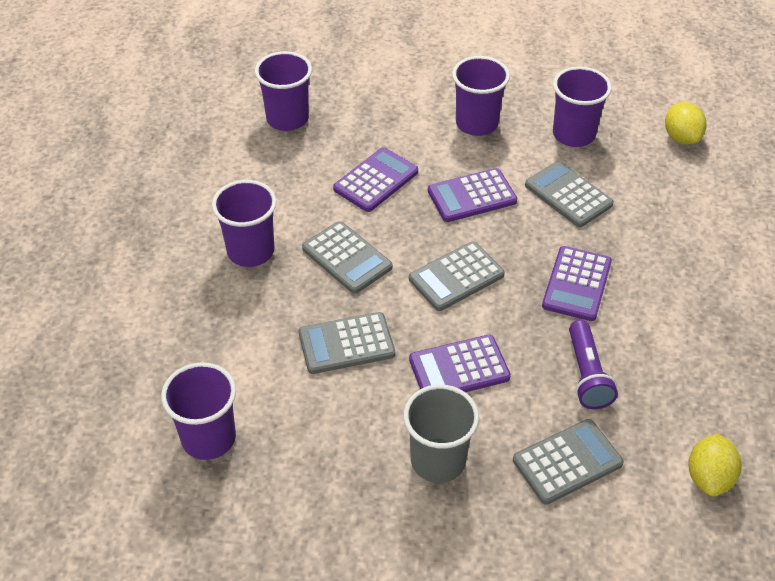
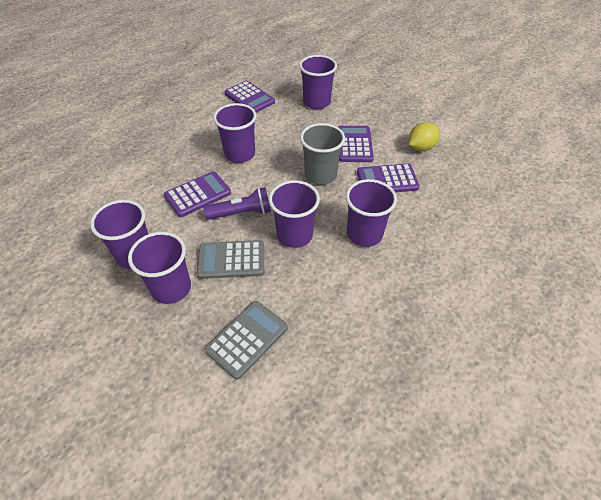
grey calculator: 5 -> 2
purple cup: 5 -> 6
yellow lemon: 2 -> 1

